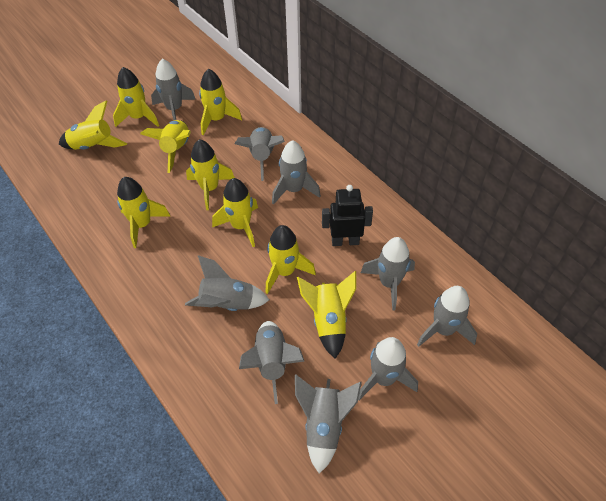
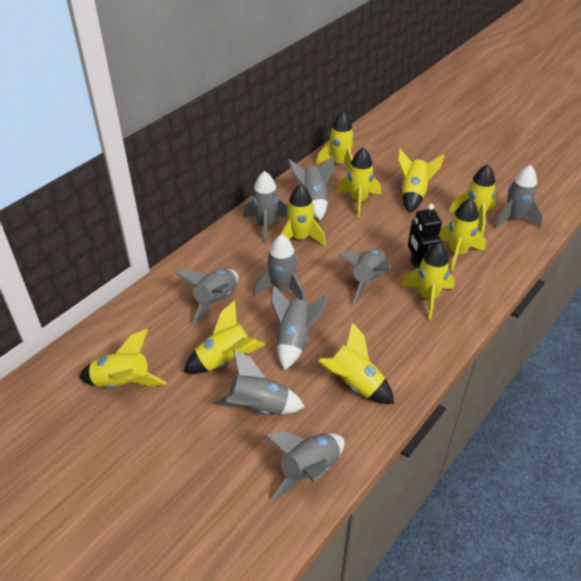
yellow rocket: 9 -> 10

